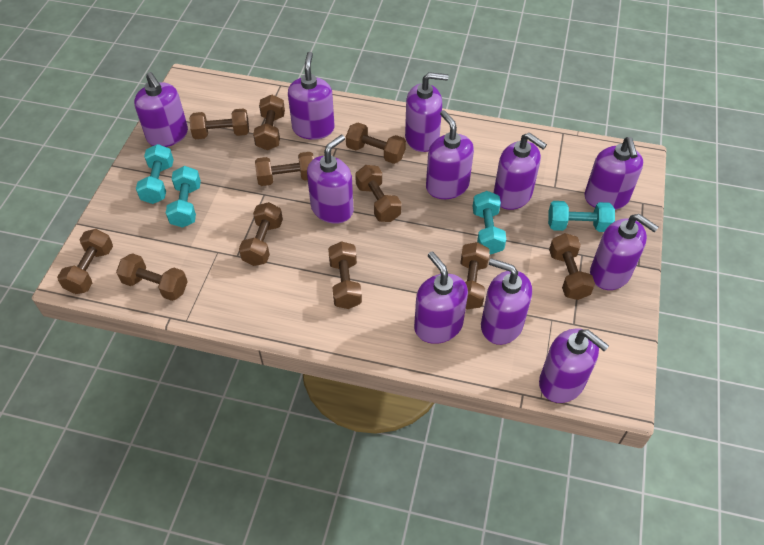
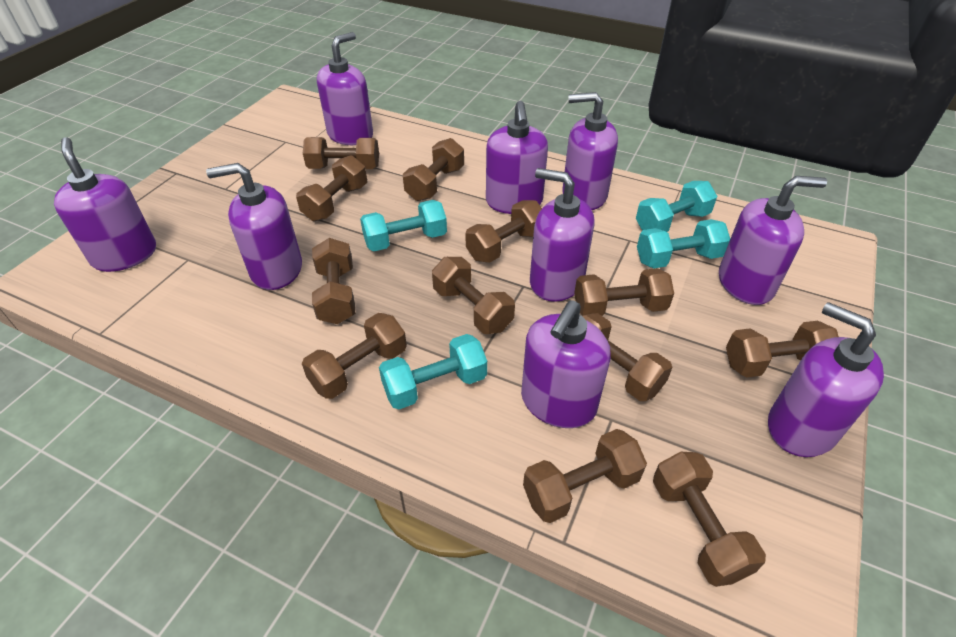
brown dumbbell: 11 -> 12
purple soap dispenser: 11 -> 9

